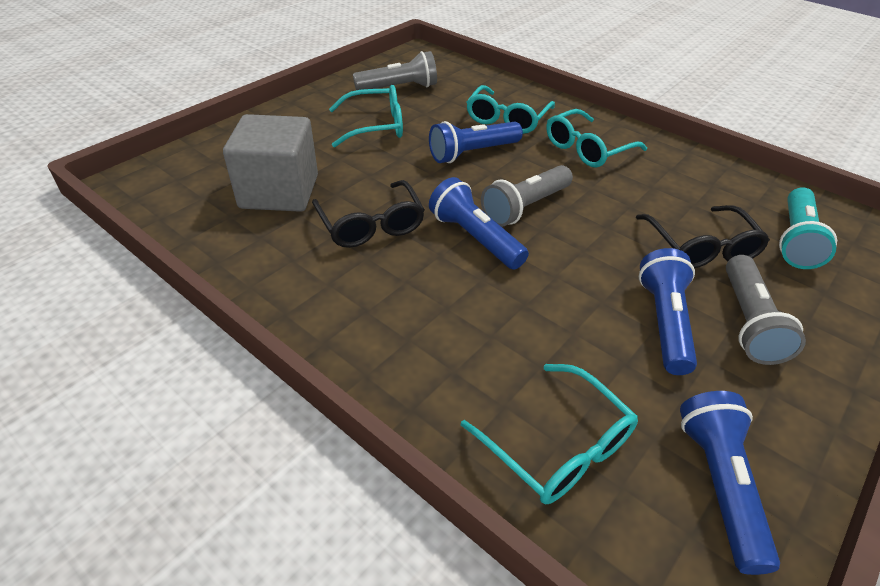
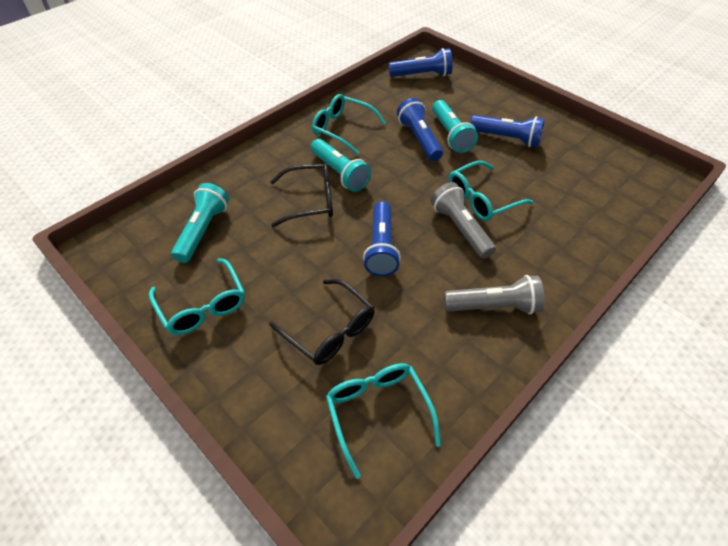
grey cube: 1 -> 0
grey flashlight: 3 -> 2
turquoise flashlight: 1 -> 3

